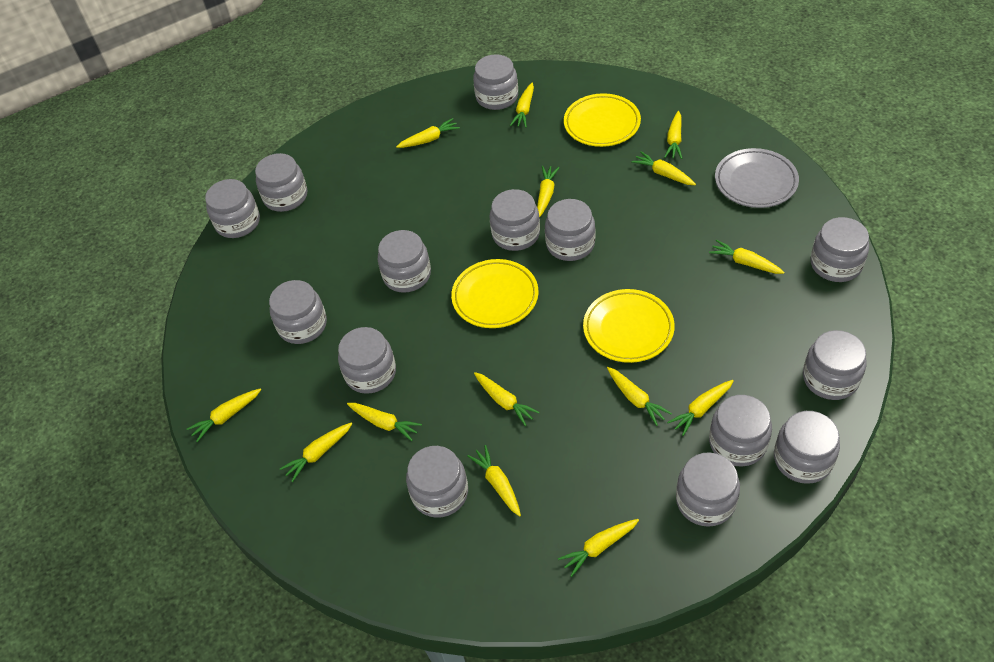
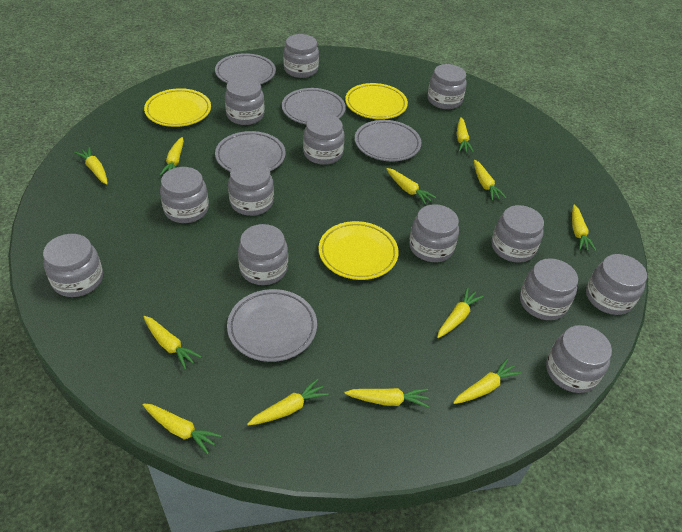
grey jar: 14 -> 13
grey plate: 1 -> 5
yellow carrot: 14 -> 12

